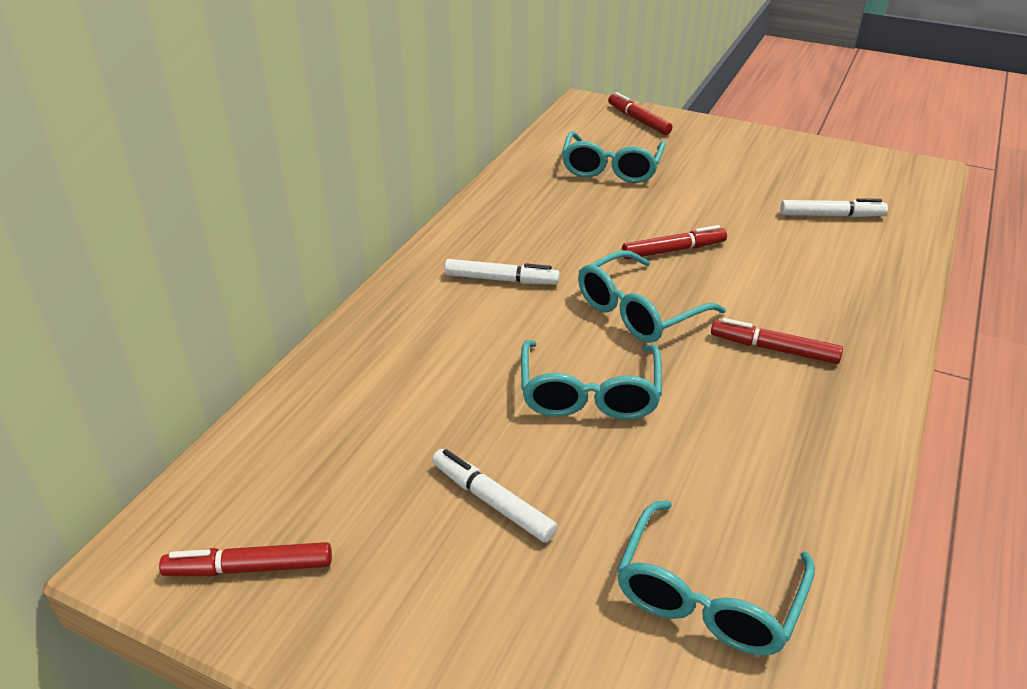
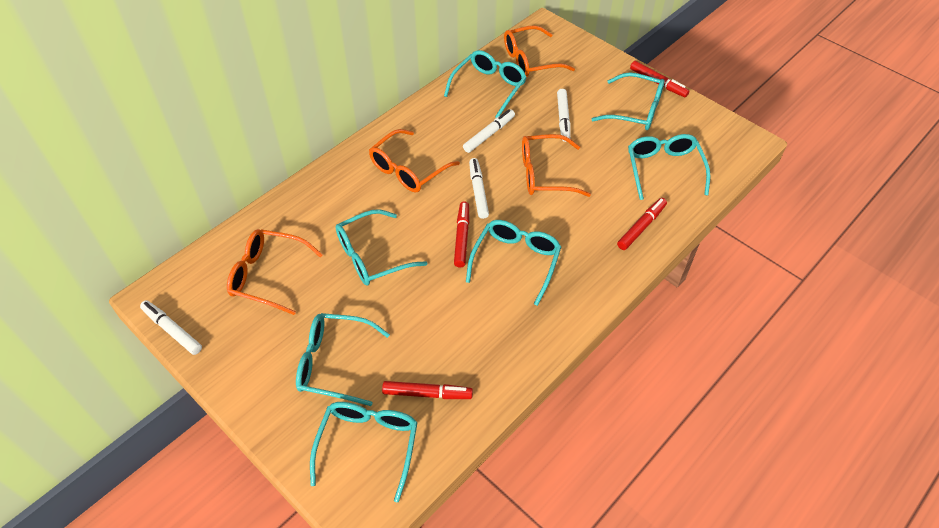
orange glasses: 0 -> 4
turquoise glasses: 4 -> 7
white marker: 3 -> 4

